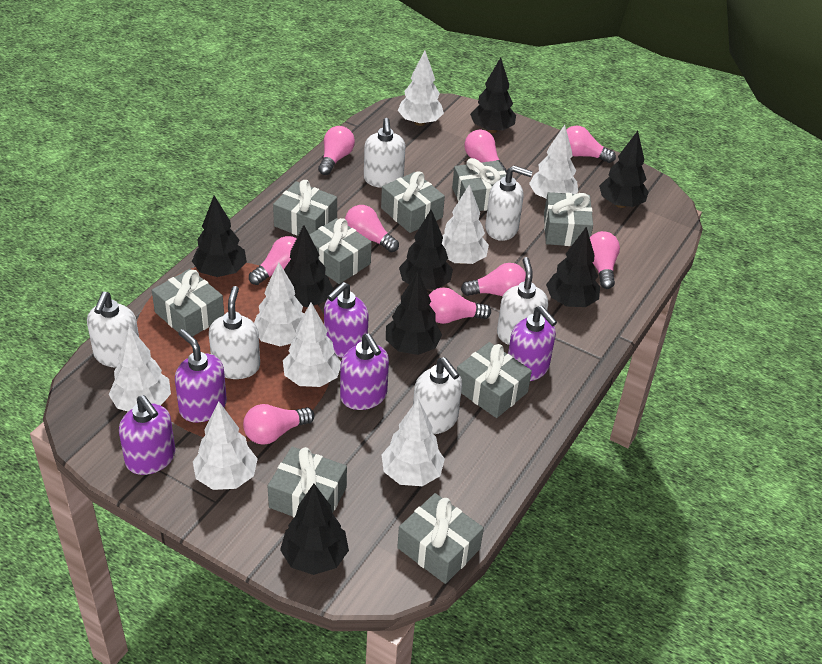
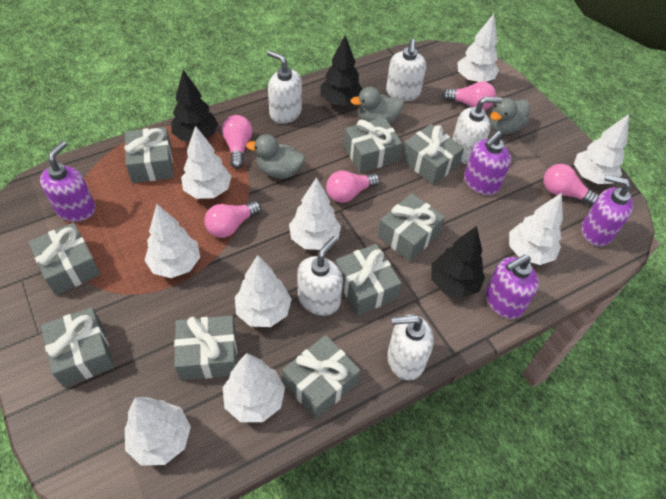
black tree: 8 -> 3
grey duck: 0 -> 3
pink light bulb: 9 -> 5
purple soap dispenser: 5 -> 4
white soap dispenser: 6 -> 5
white tree: 8 -> 9

